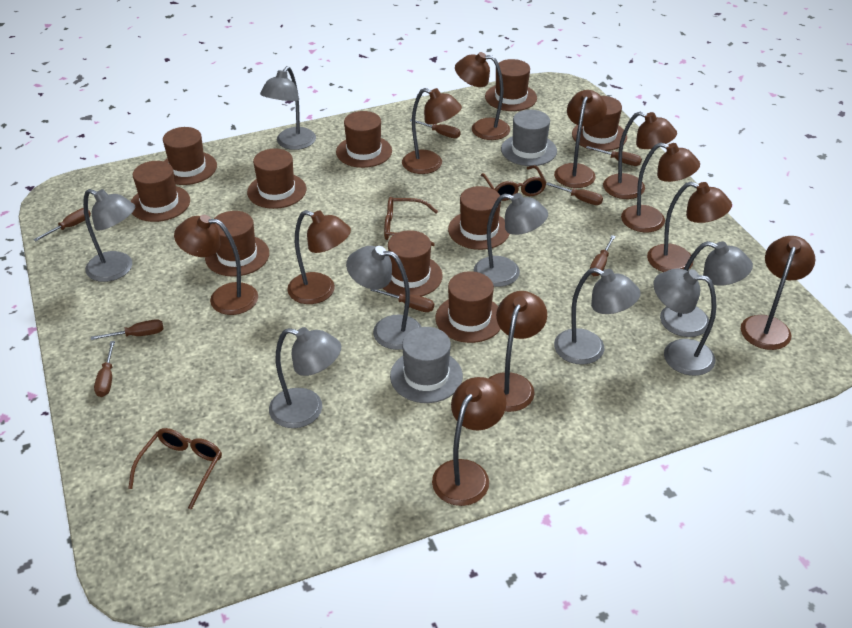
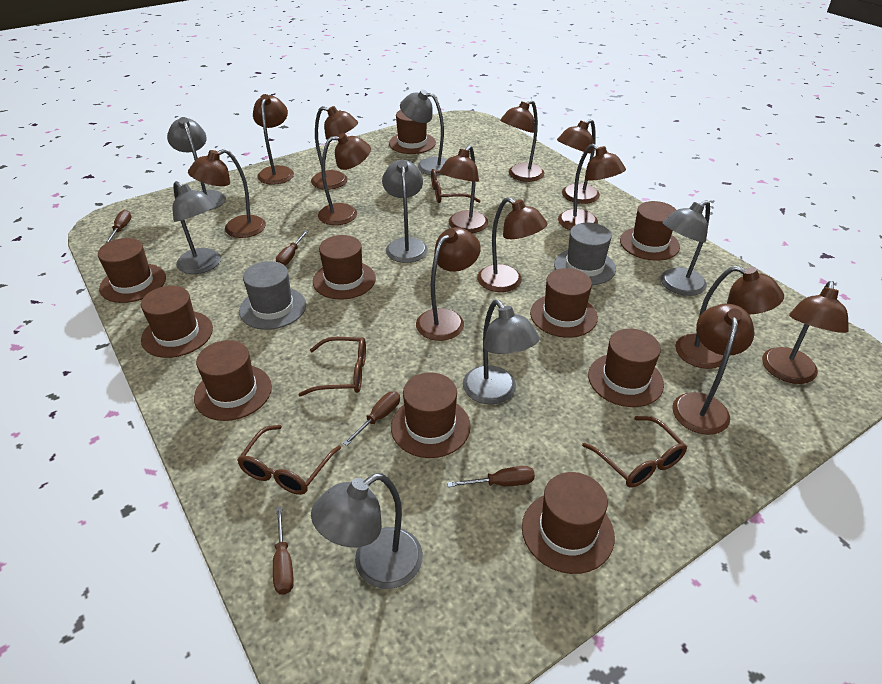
brown glasses: 3 -> 4
brown lamp: 11 -> 13
brown screwdriver: 8 -> 5
grey lamp: 8 -> 7

